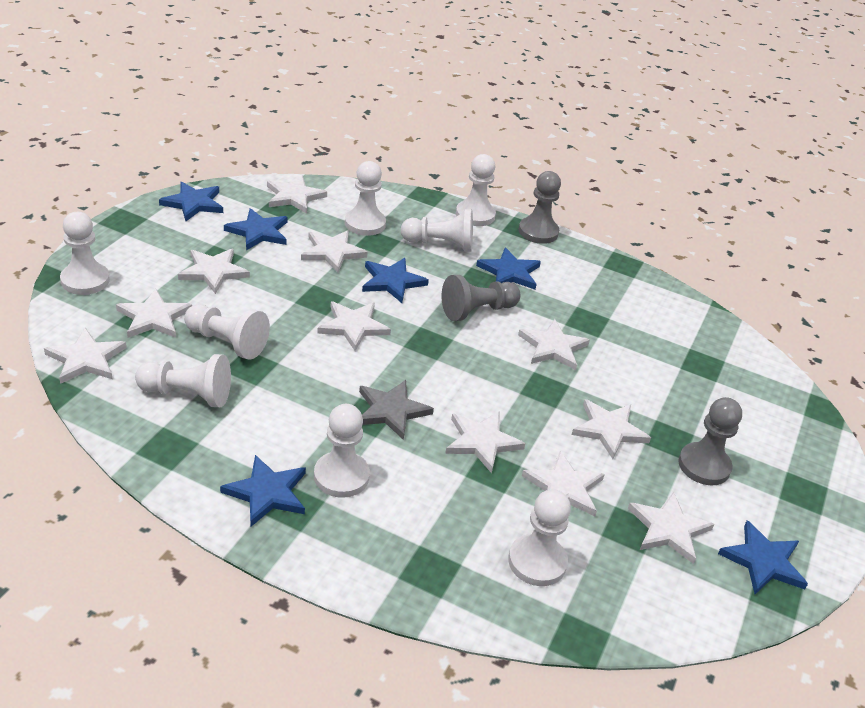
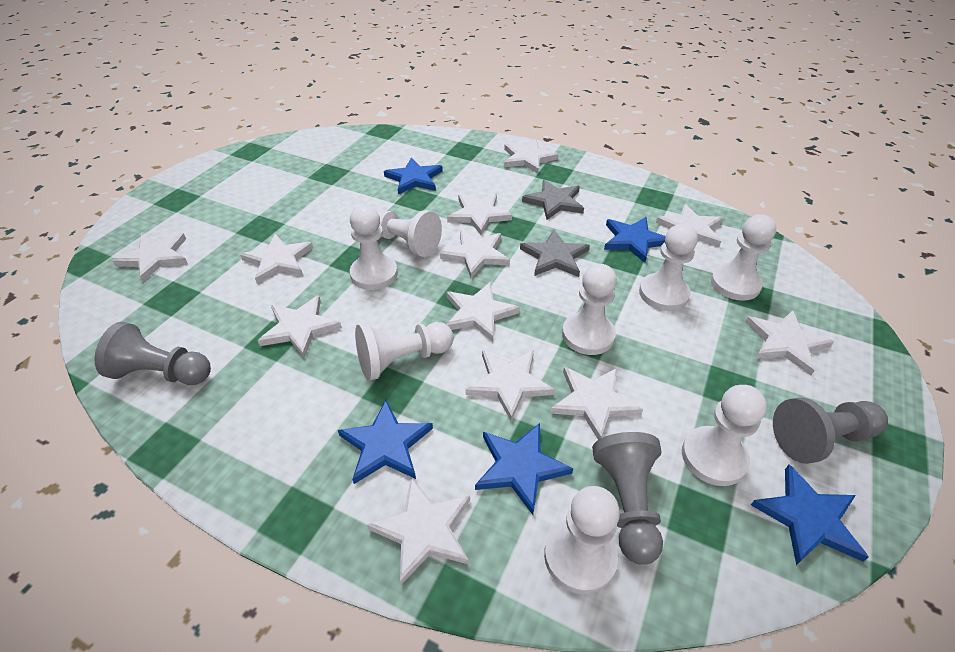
blue star: 6 -> 5
grey star: 1 -> 2
white star: 11 -> 12

